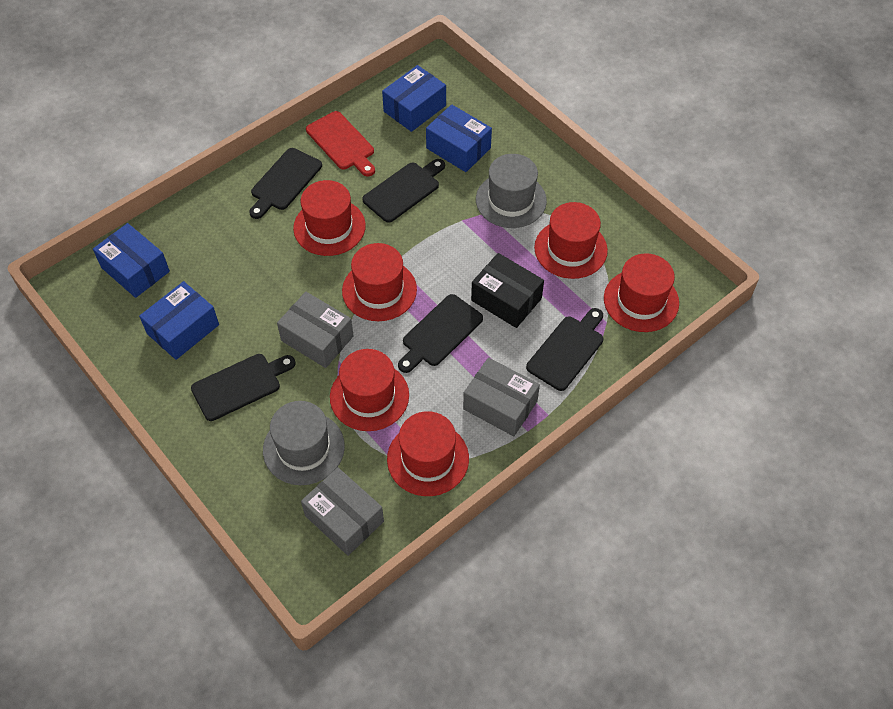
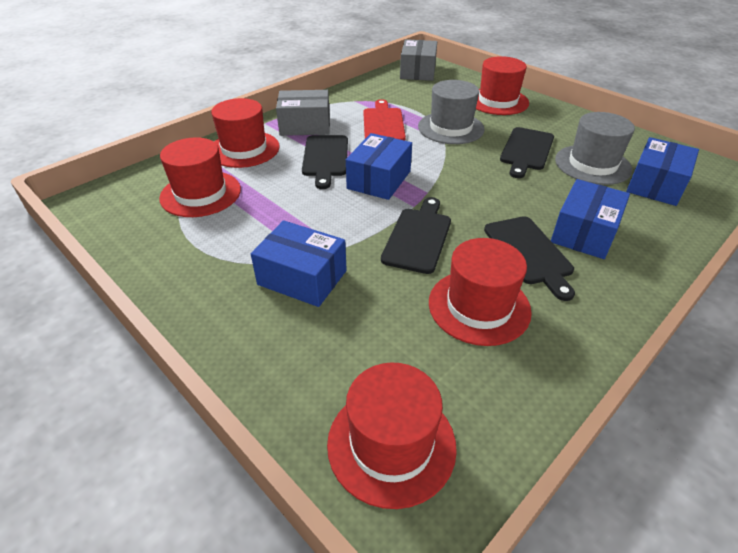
black box: 1 -> 0
black cutting board: 5 -> 4
grey box: 3 -> 2
red hat: 6 -> 5

